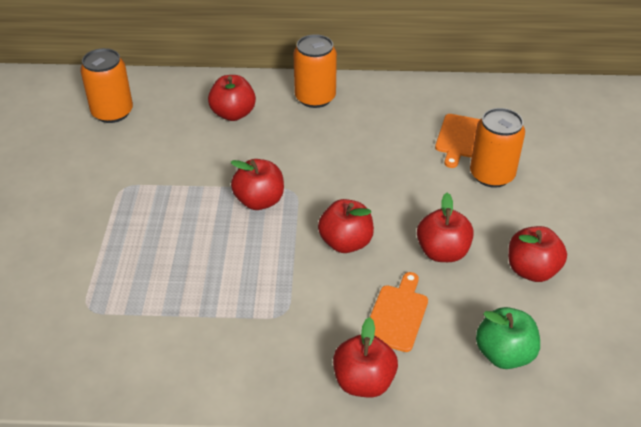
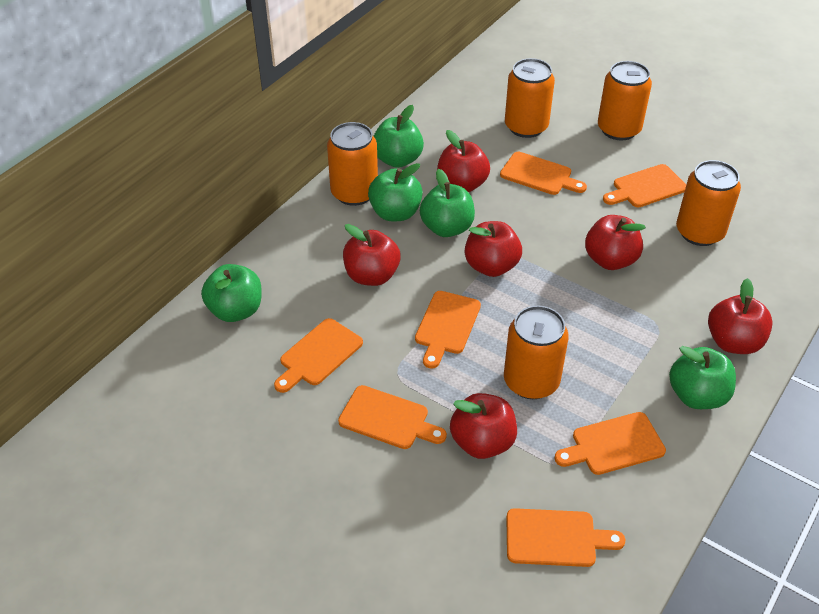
green apple: 1 -> 5
orange can: 3 -> 5
orange cutting board: 2 -> 7

